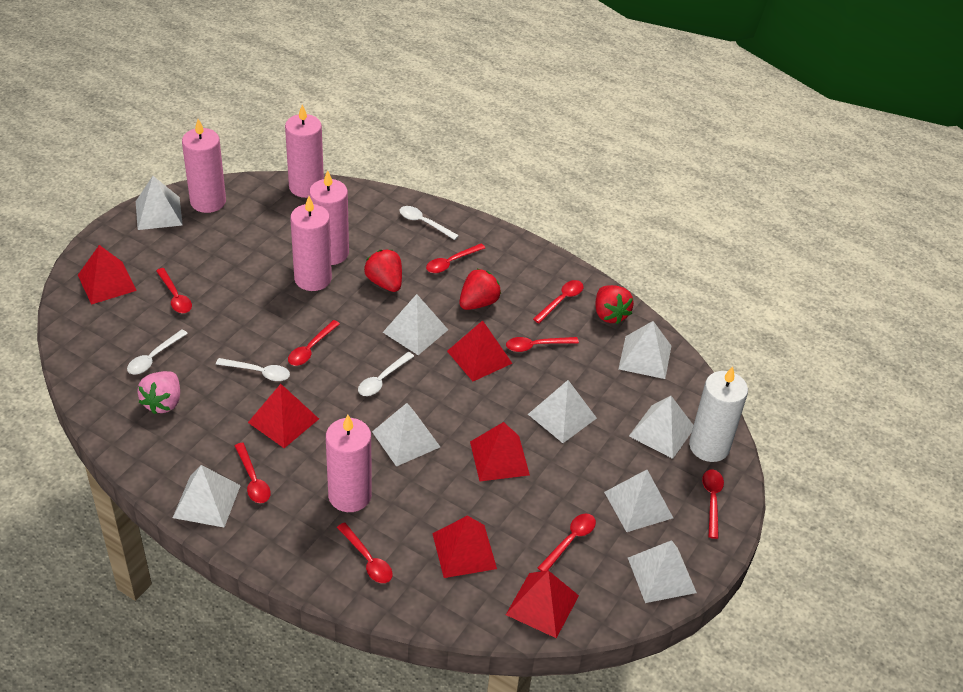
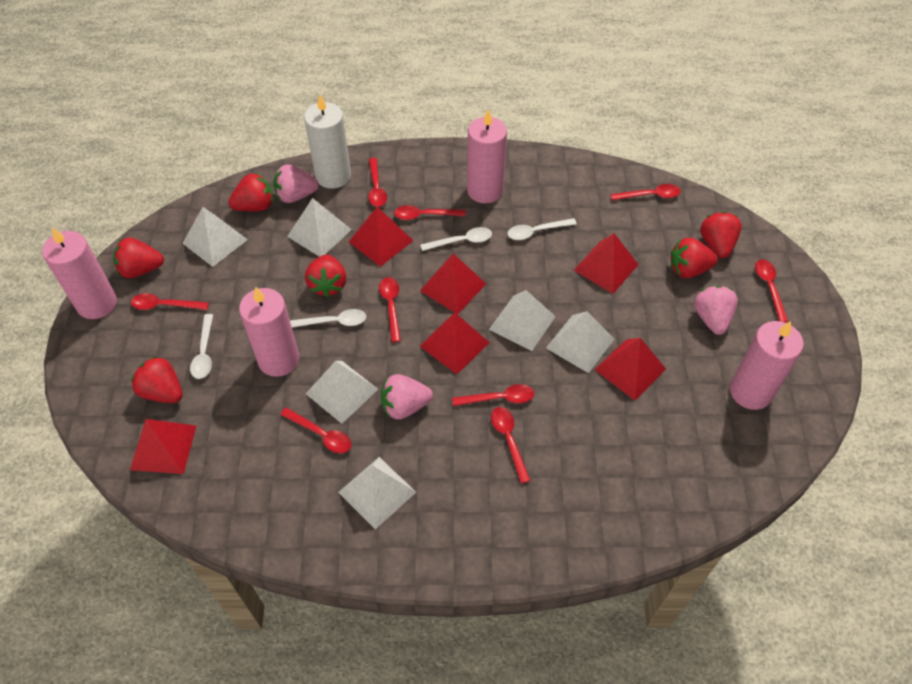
pink candle: 5 -> 4
pink strawberry: 1 -> 3
red strawberry: 3 -> 6
white pyramid: 9 -> 6

